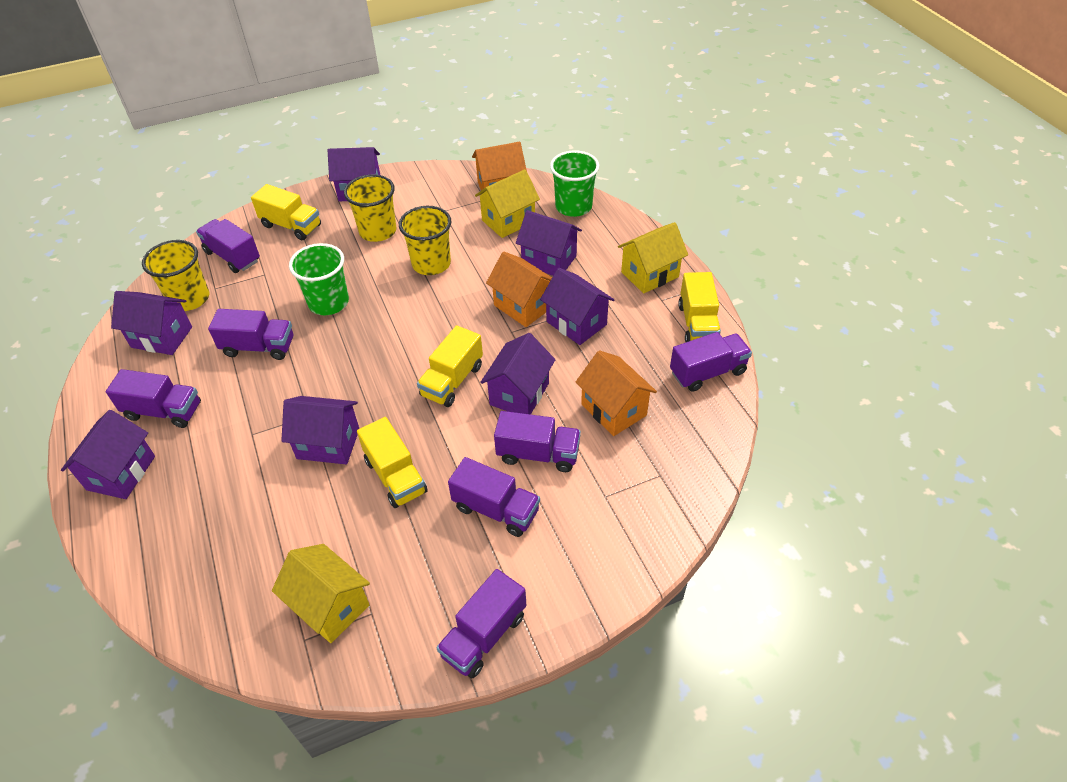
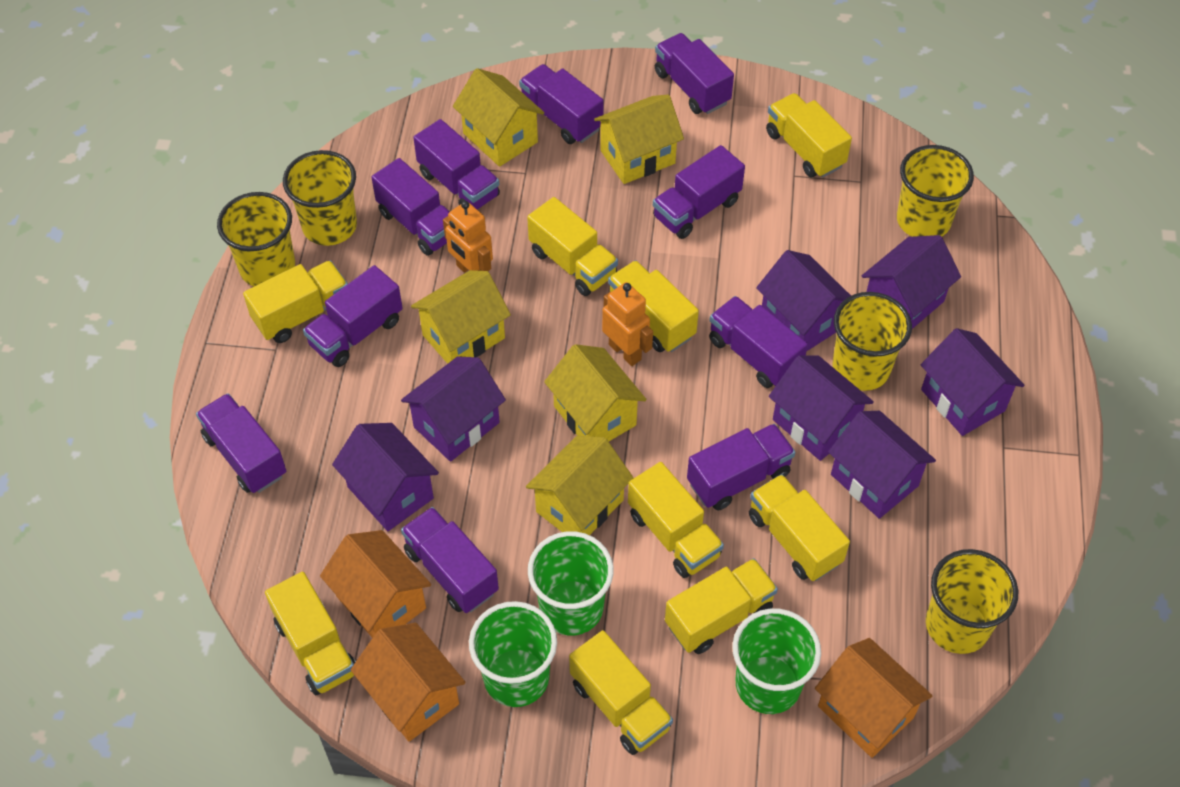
green cup: 2 -> 3
orange robot: 0 -> 2
purple truck: 7 -> 10
yellow cup: 3 -> 5
yellow house: 3 -> 5
yellow truck: 4 -> 9

